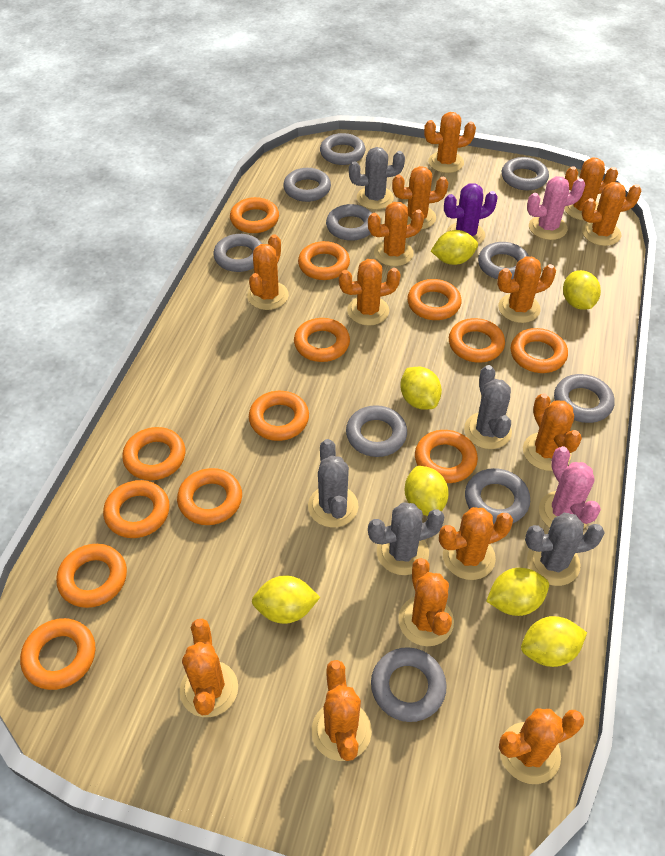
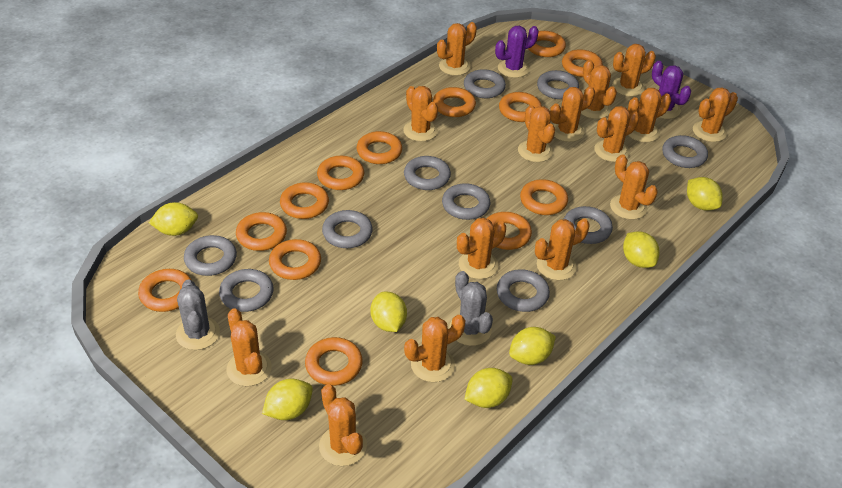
grey cactus: 5 -> 2
orange cactus: 14 -> 15
pink cactus: 2 -> 0
purple cactus: 1 -> 2

